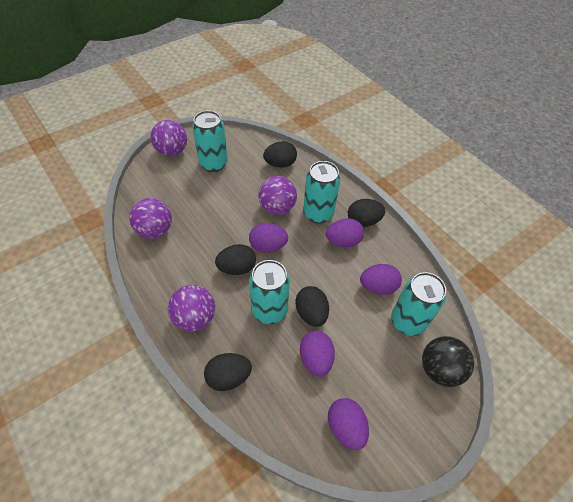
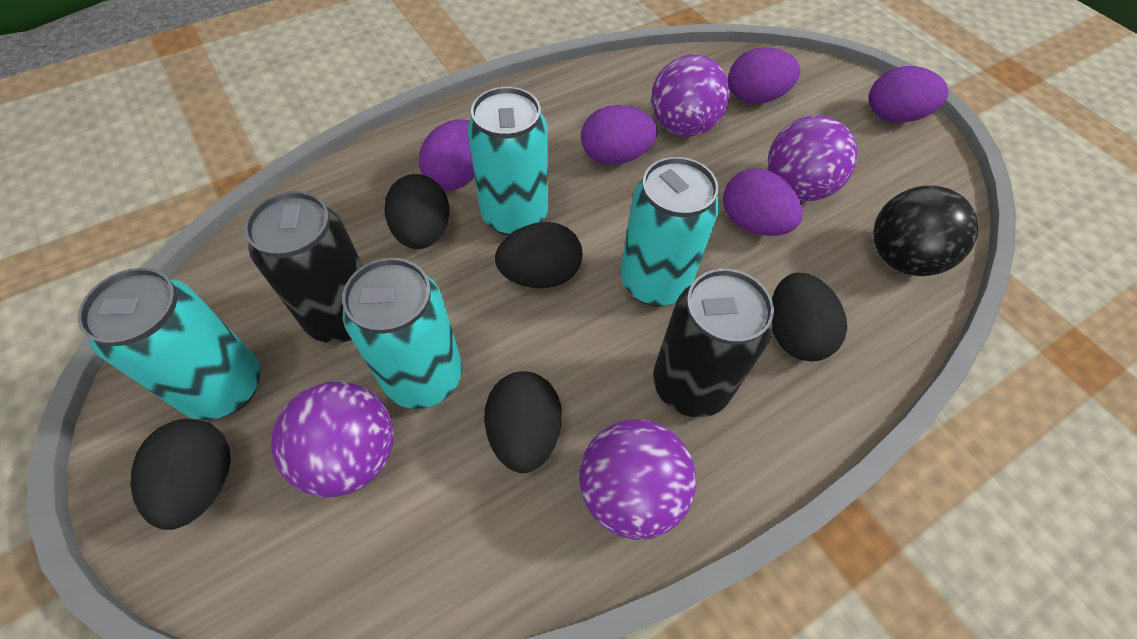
black can: 0 -> 2

